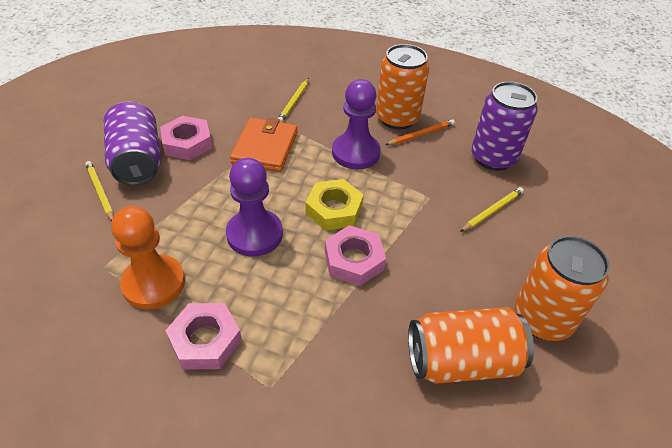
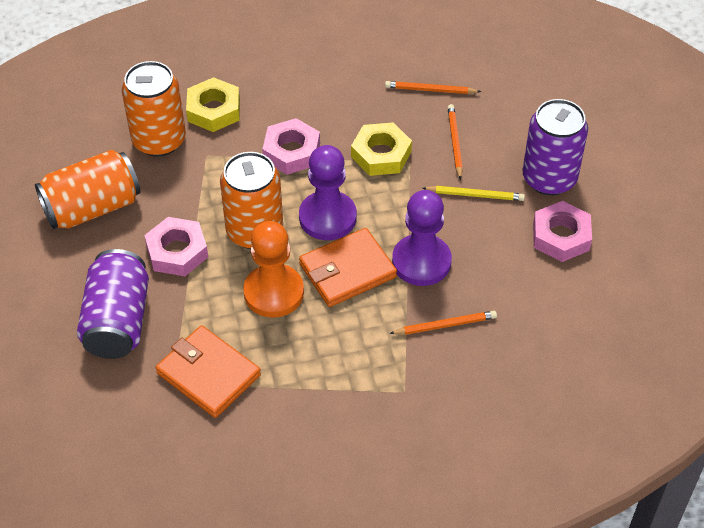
orange pencil: 1 -> 3
orange wallet: 1 -> 2
yellow nut: 1 -> 2
yellow pencil: 3 -> 1

